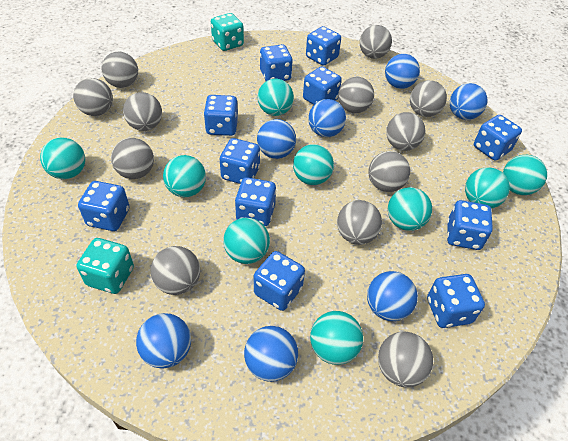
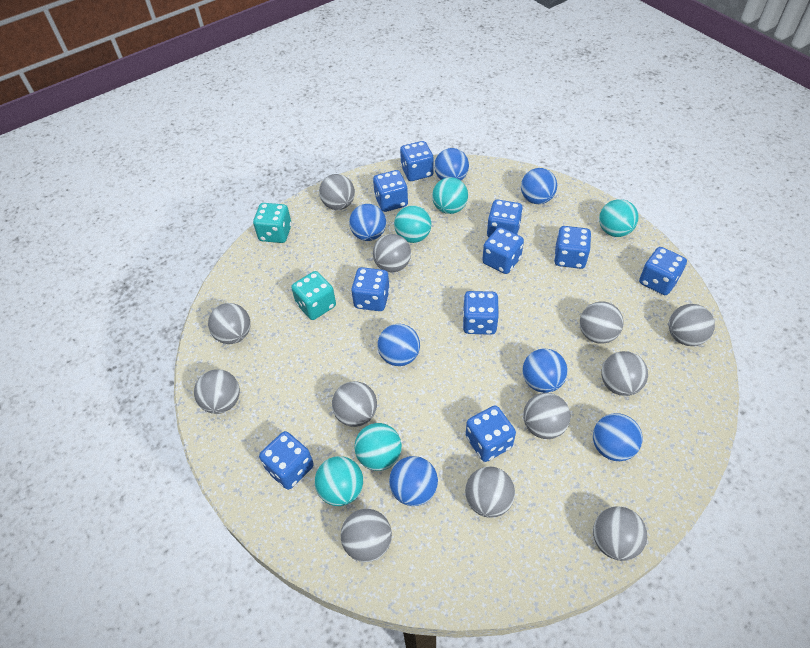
blue dice: 11 -> 10
turquoise ball: 9 -> 5

